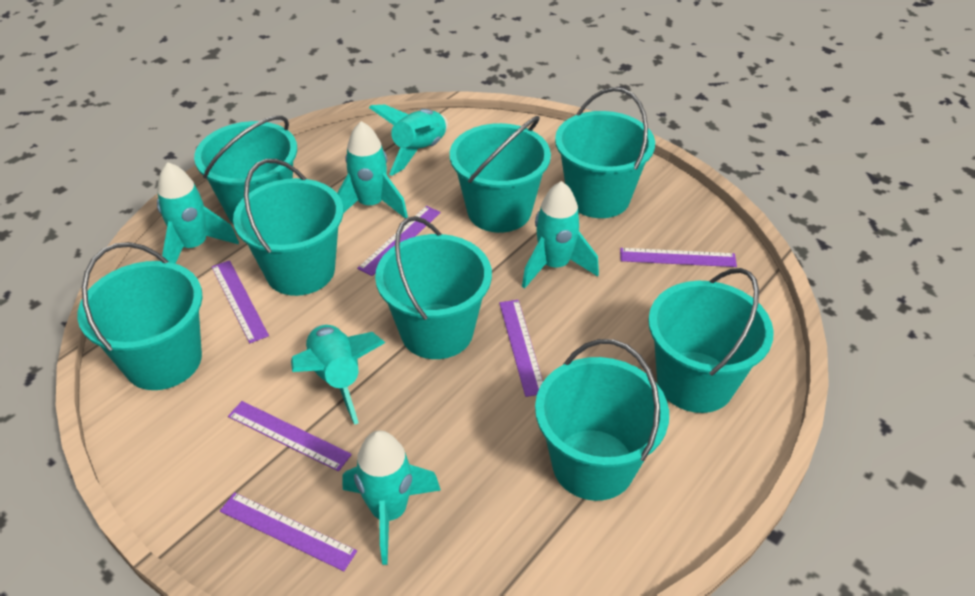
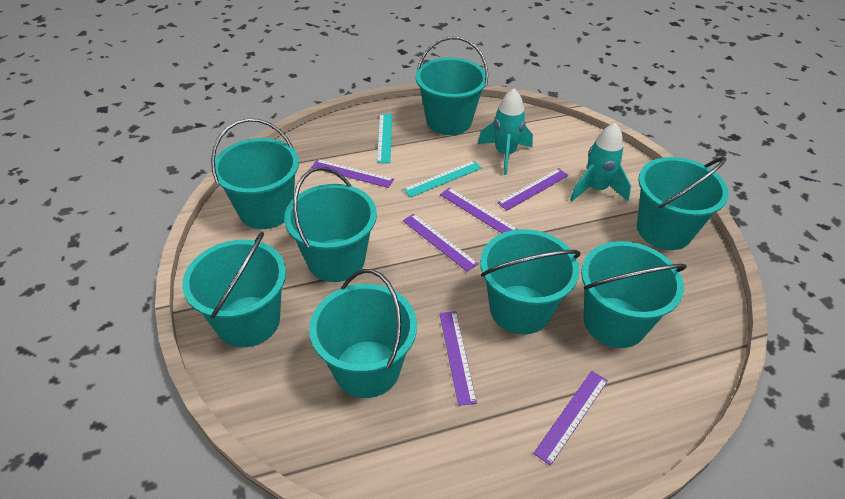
turquoise rocket: 6 -> 2
turquoise ruler: 0 -> 2

